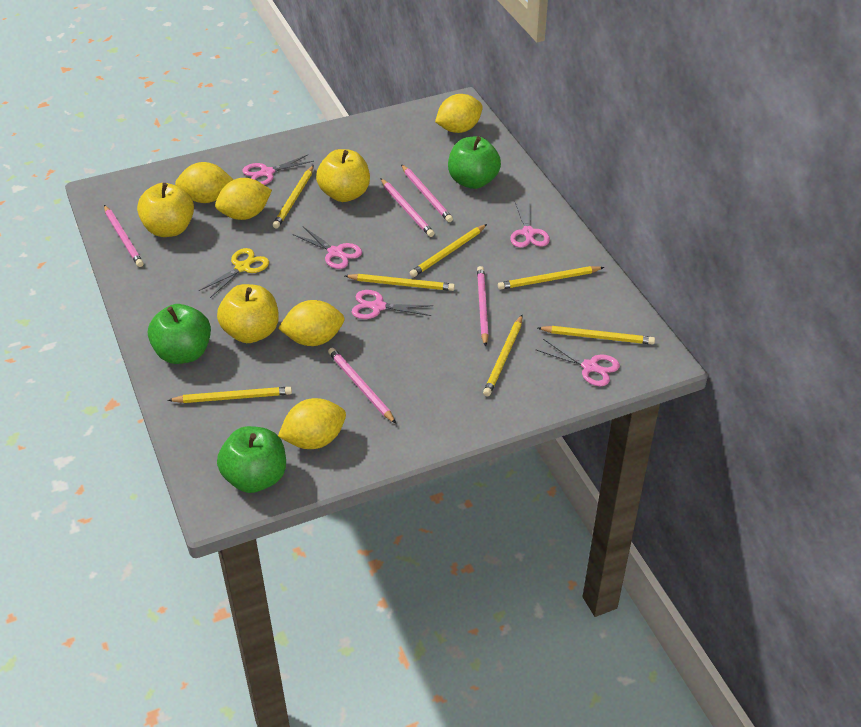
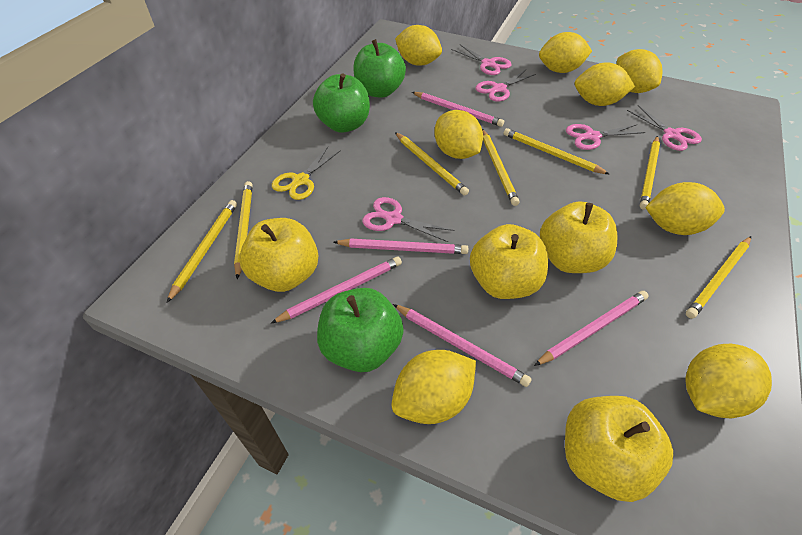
yellow apple: 3 -> 4
yellow lemon: 5 -> 8

